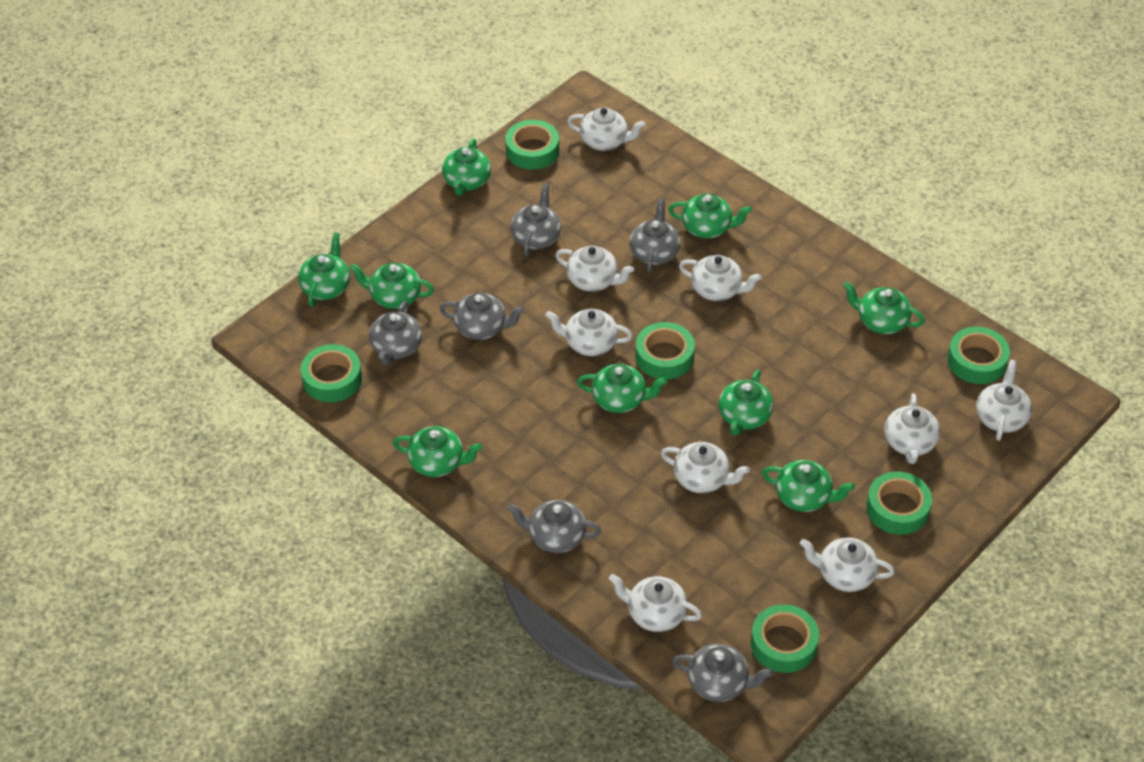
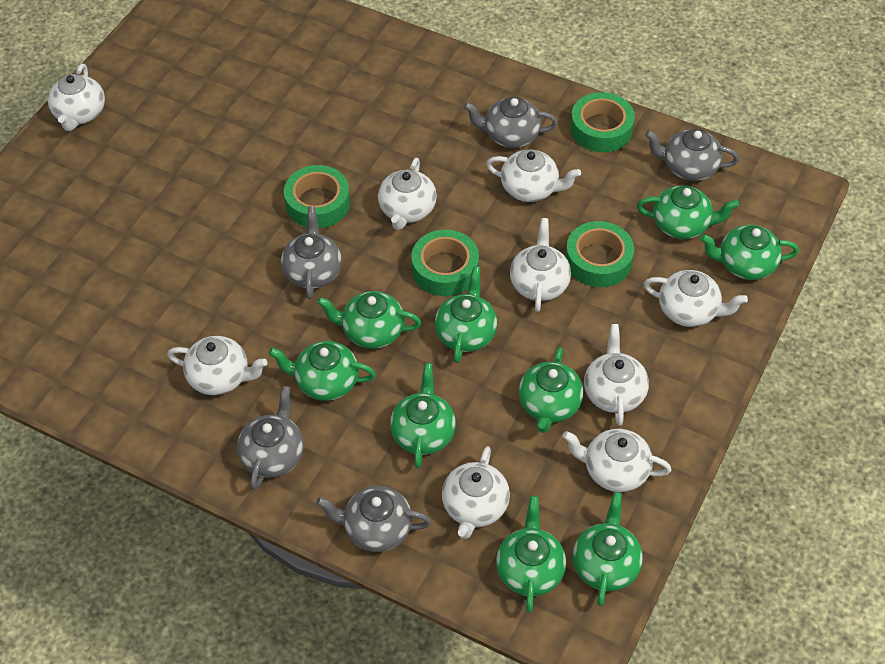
green tape: 6 -> 4
grey teapot: 6 -> 5

